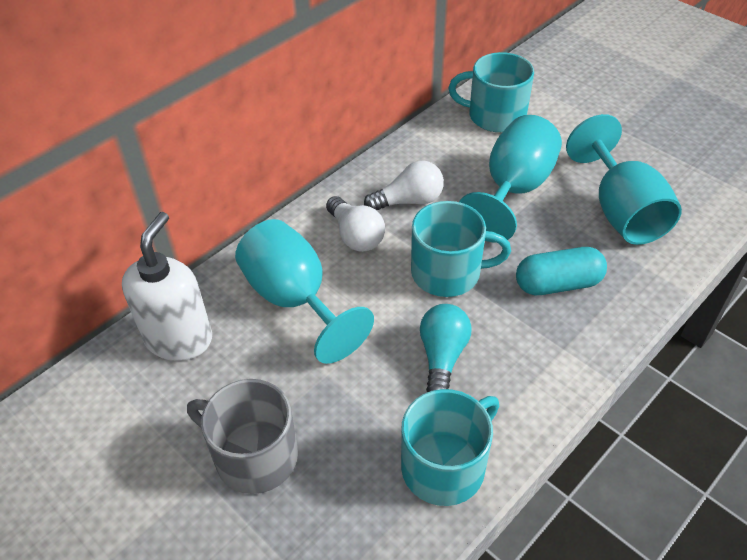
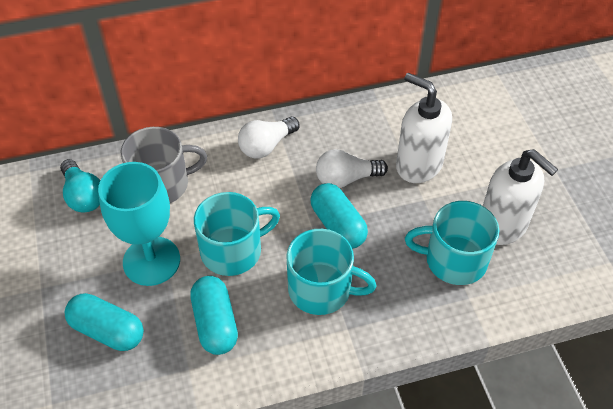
turquoise capsule: 1 -> 3
turquoise goblet: 3 -> 1
white soap dispenser: 1 -> 2

